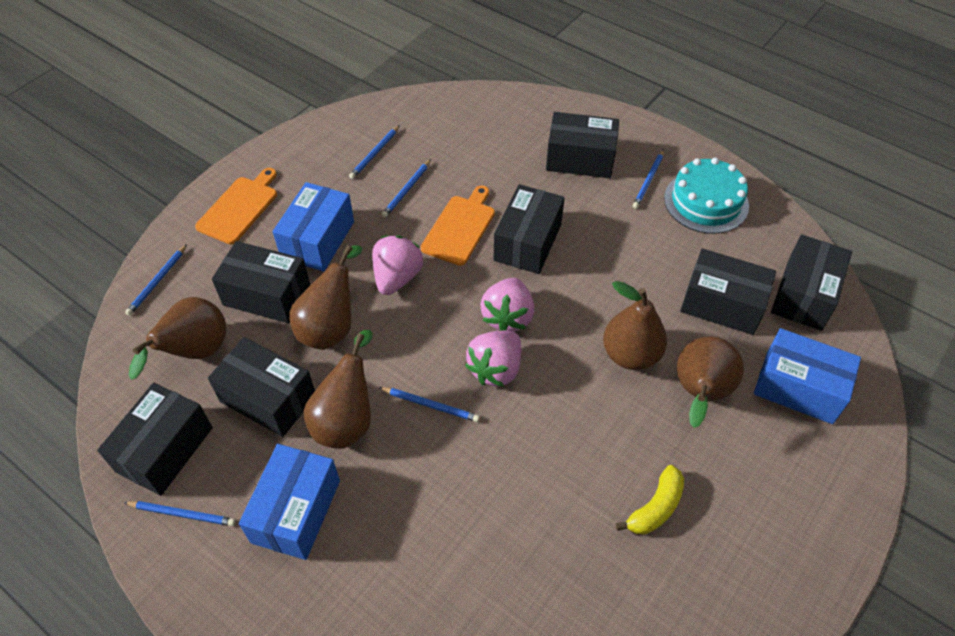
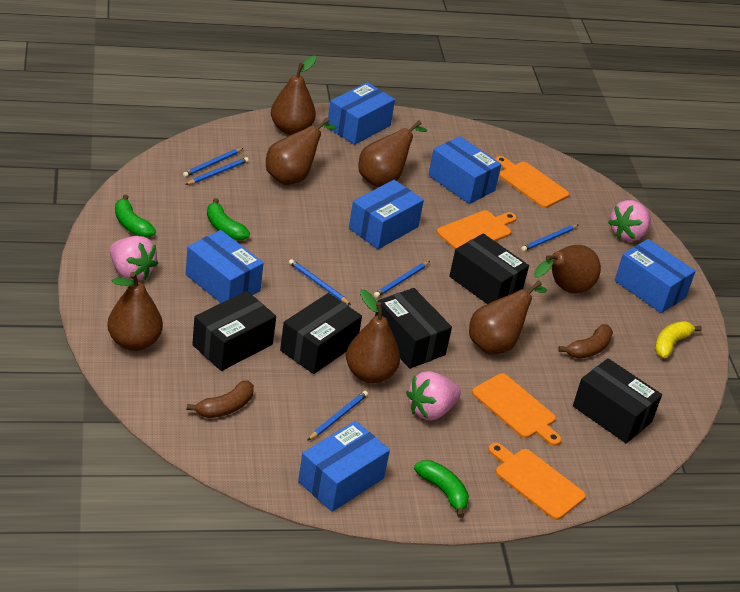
black box: 7 -> 5
blue box: 3 -> 6
brown banana: 0 -> 2
brown pear: 5 -> 7
green banana: 0 -> 3
orange cutting board: 2 -> 4
turquoise cake: 1 -> 0

